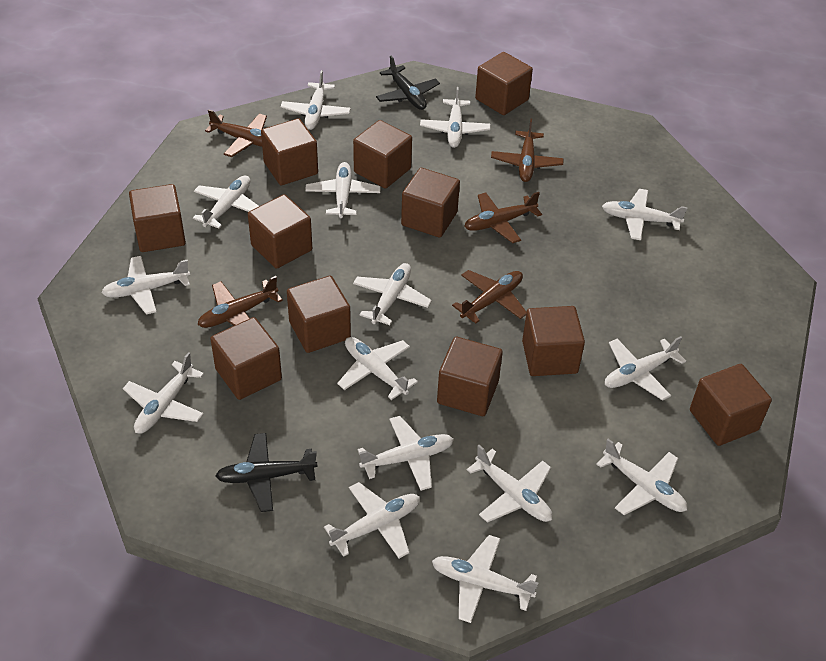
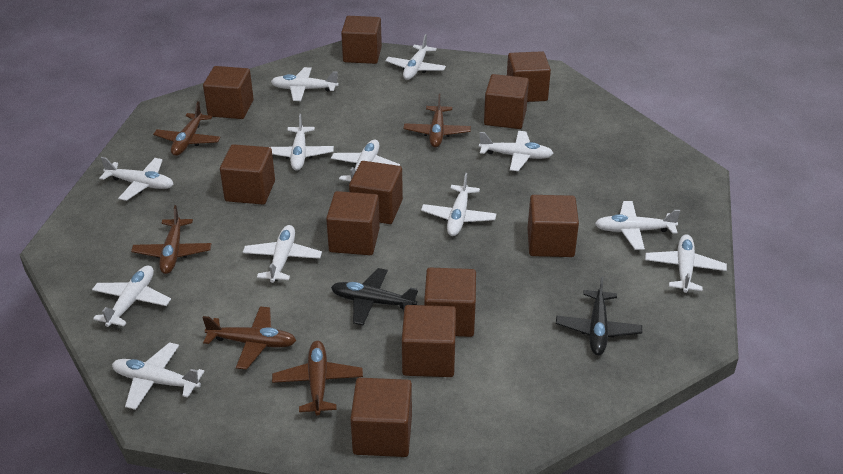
white plane: 15 -> 12

